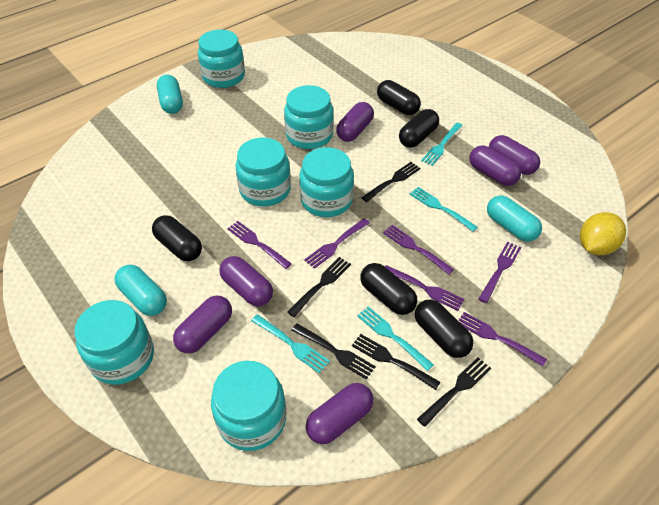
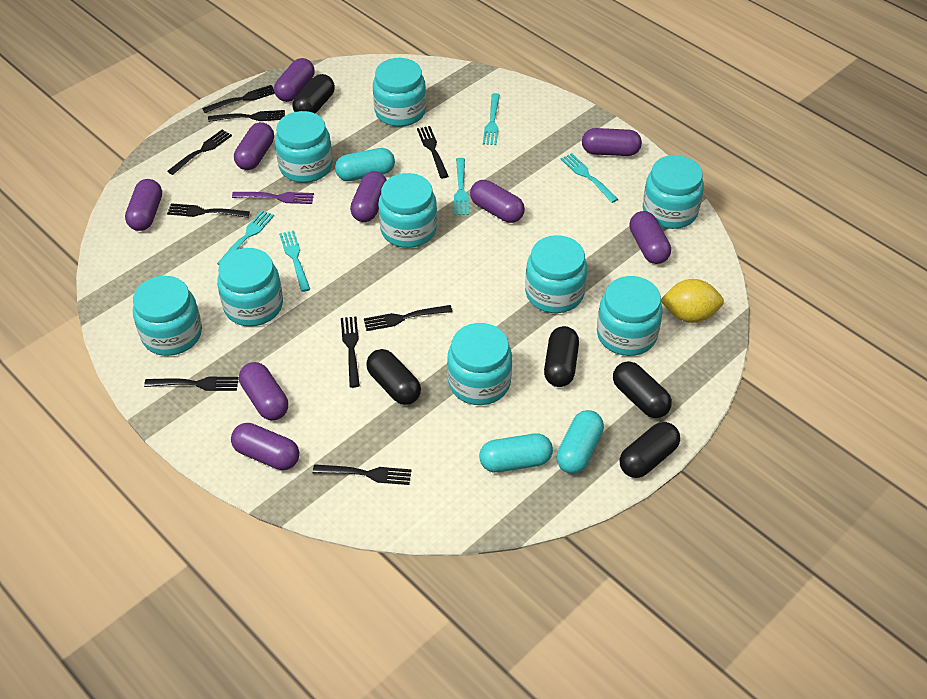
black fork: 5 -> 9
purple capsule: 6 -> 9
purple fork: 6 -> 1
turquoise fork: 4 -> 5
turquoise jar: 6 -> 9

